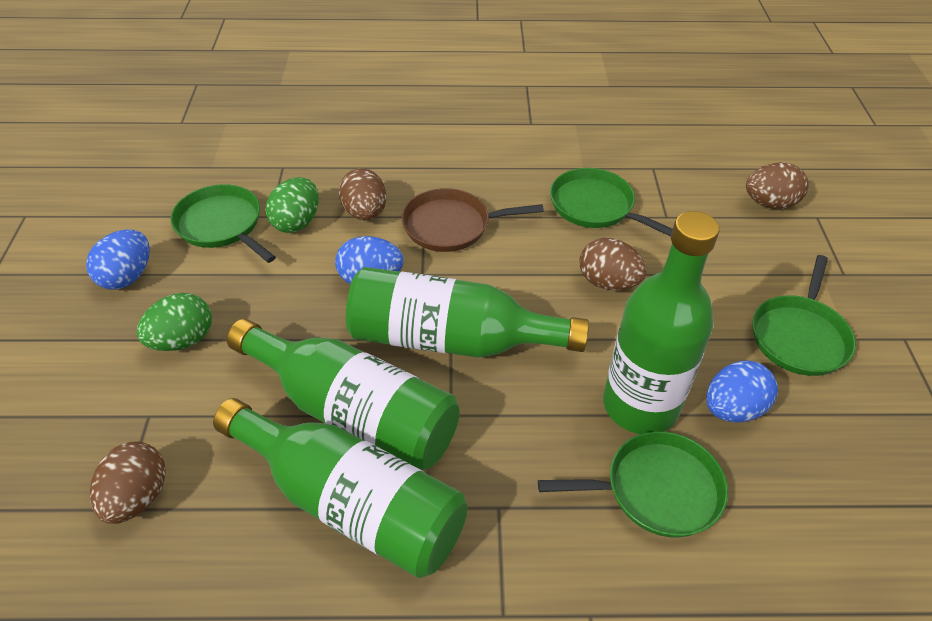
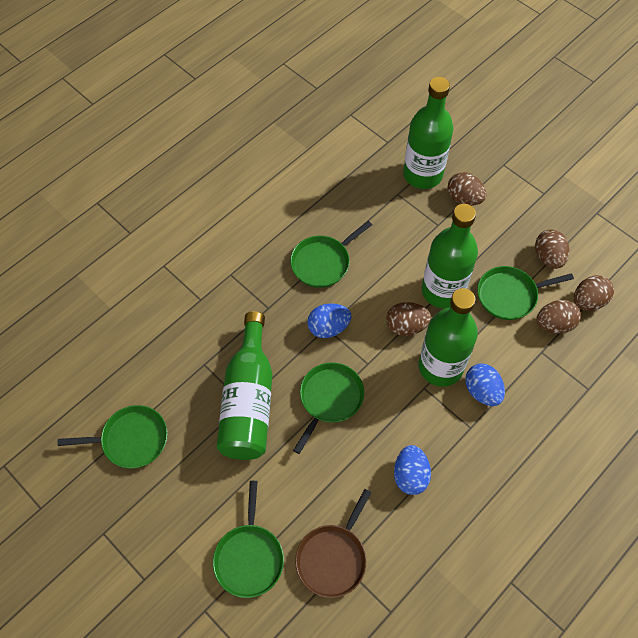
brown egg: 4 -> 5
green egg: 2 -> 0
green pan: 4 -> 5

